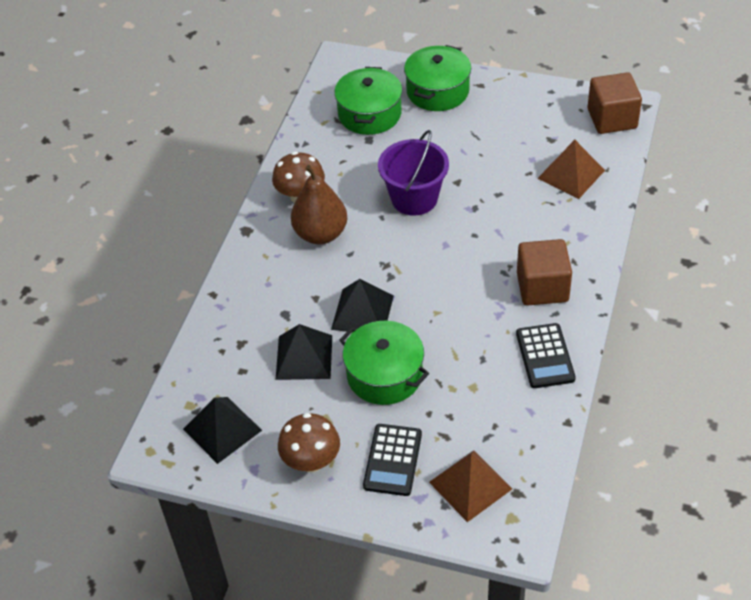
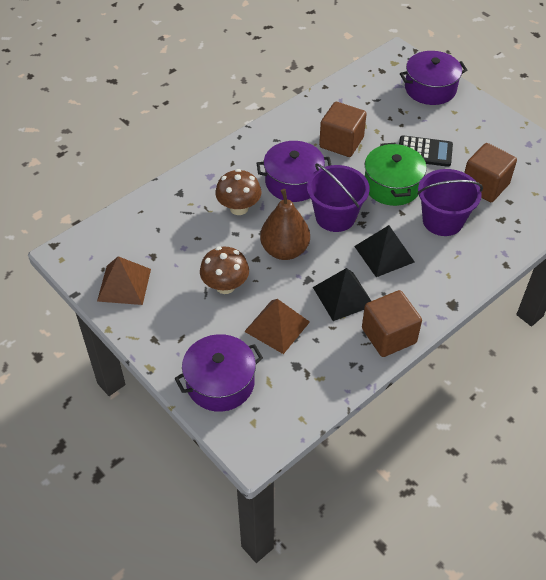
black calculator: 2 -> 1
black pyramid: 3 -> 2
brown cube: 2 -> 3
green pot: 3 -> 1
purple bucket: 1 -> 2
purple pot: 0 -> 3

